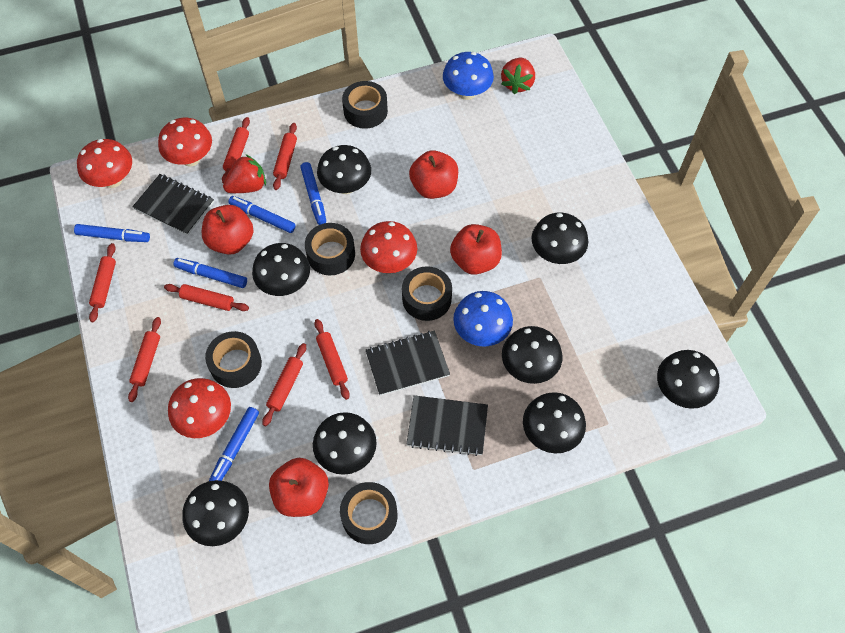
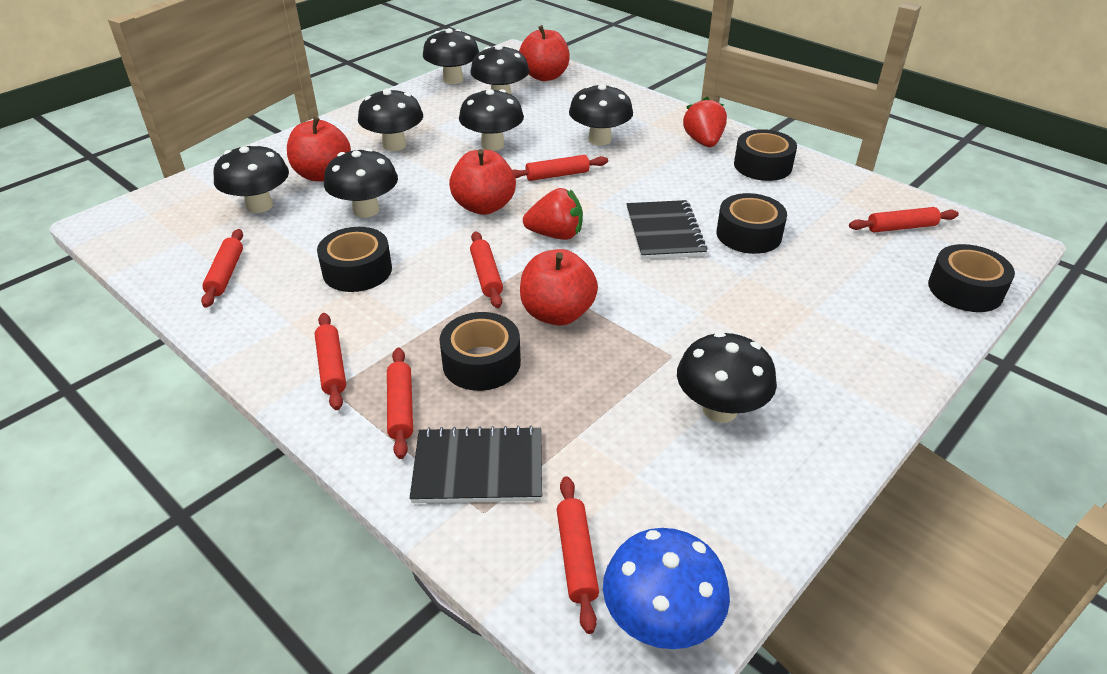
black notebook: 3 -> 2
blue marker: 5 -> 0
blue mushroom: 2 -> 1
red mushroom: 4 -> 0

